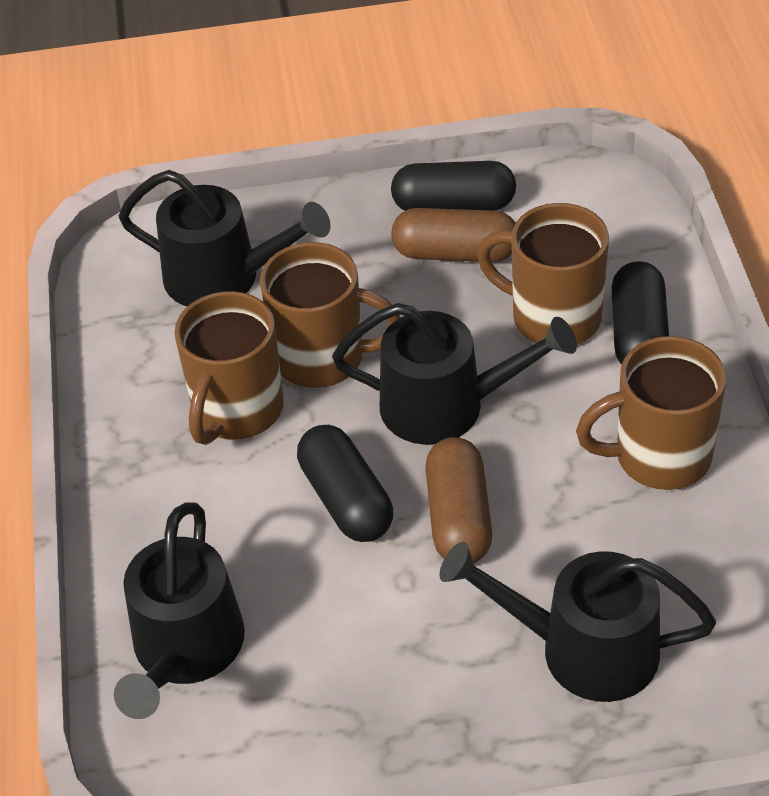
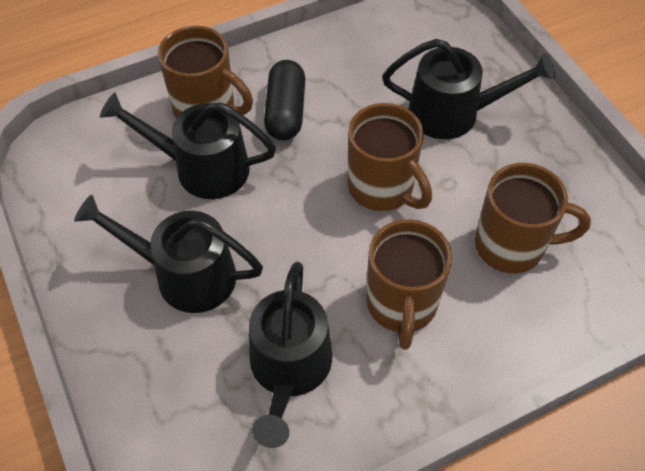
black capsule: 3 -> 1
brown capsule: 2 -> 0

